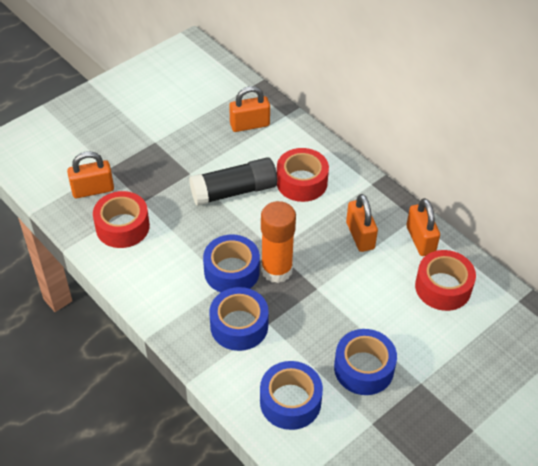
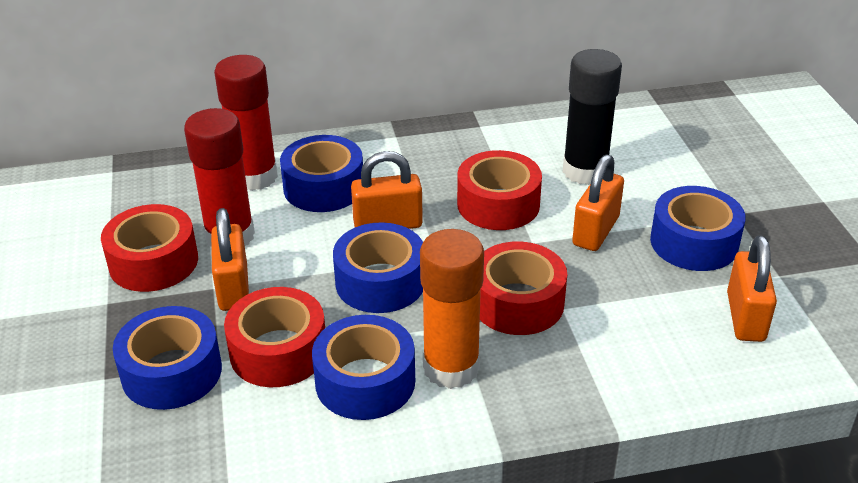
blue tape: 4 -> 5
red glue stick: 0 -> 2
red tape: 3 -> 4

